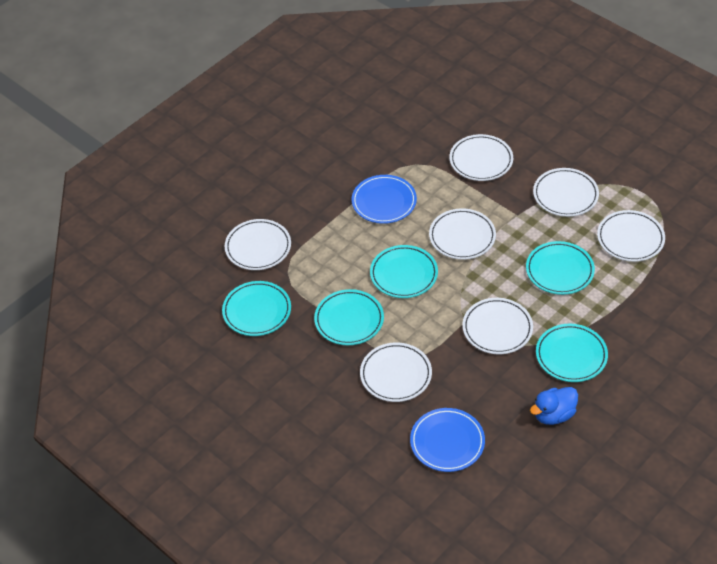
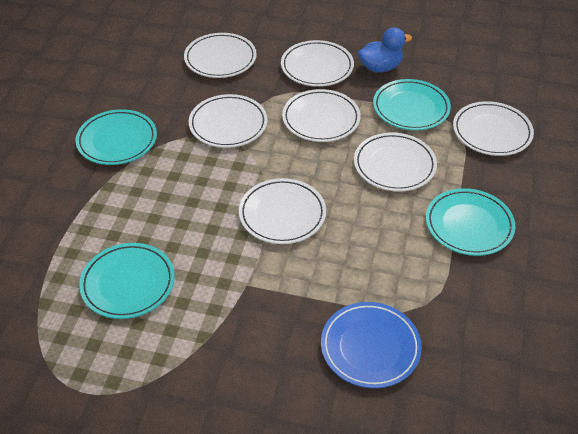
blue plate: 2 -> 1
turquoise plate: 5 -> 4

